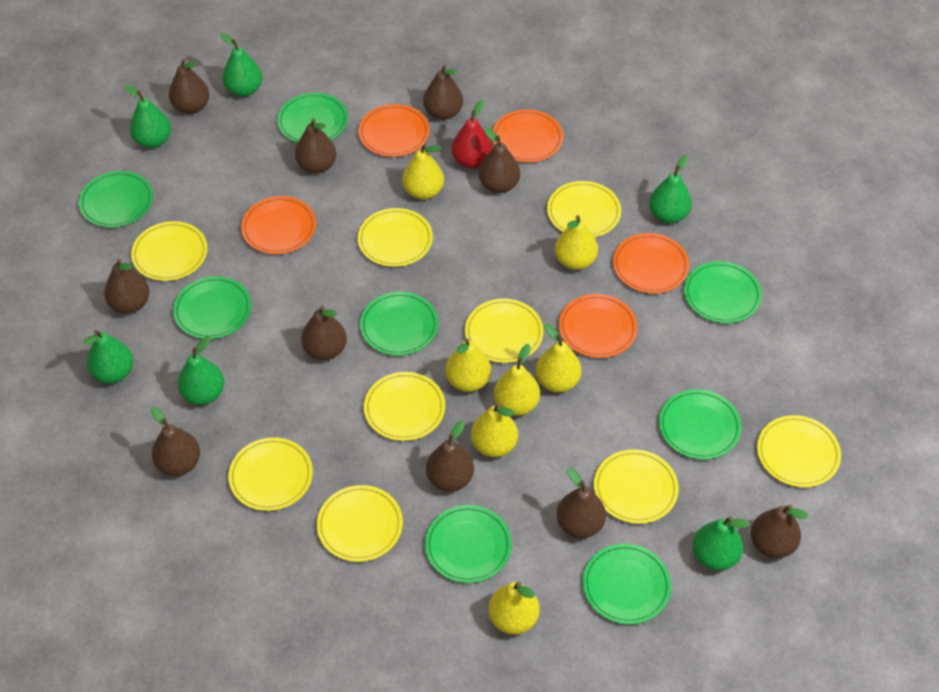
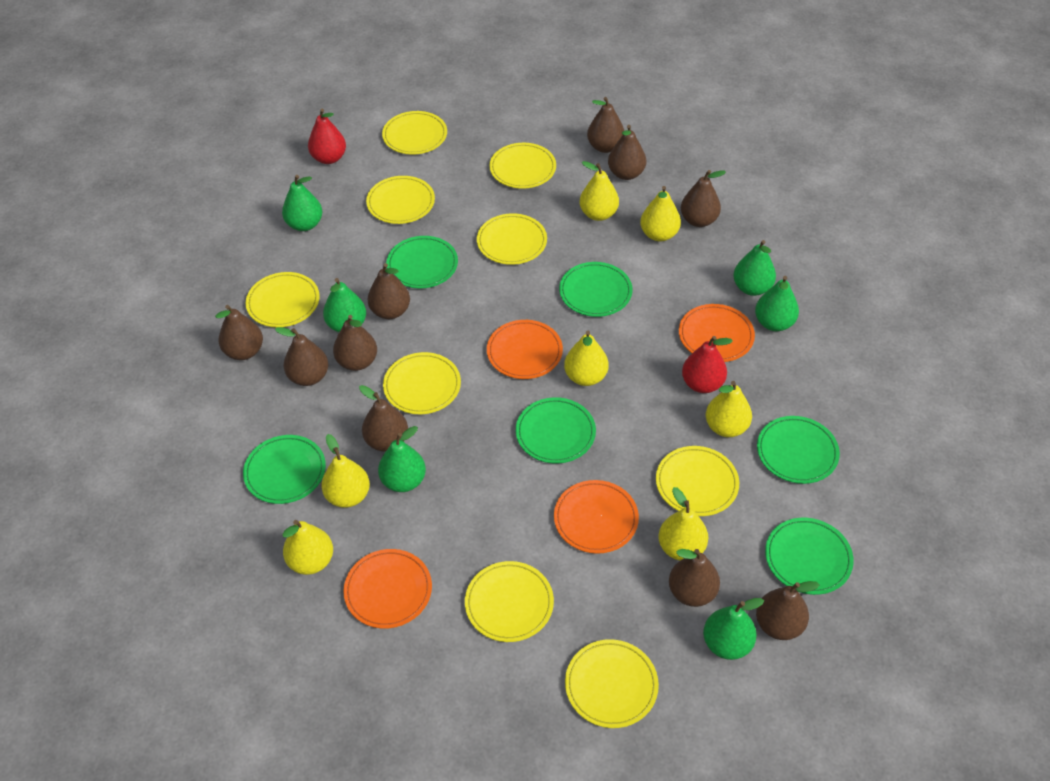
green plate: 8 -> 6
orange plate: 5 -> 4
red pear: 1 -> 2

